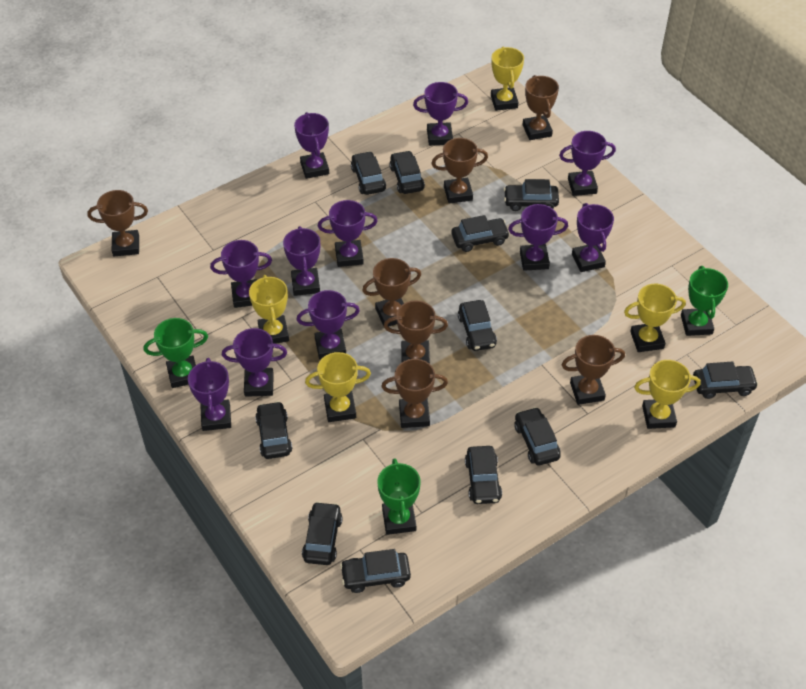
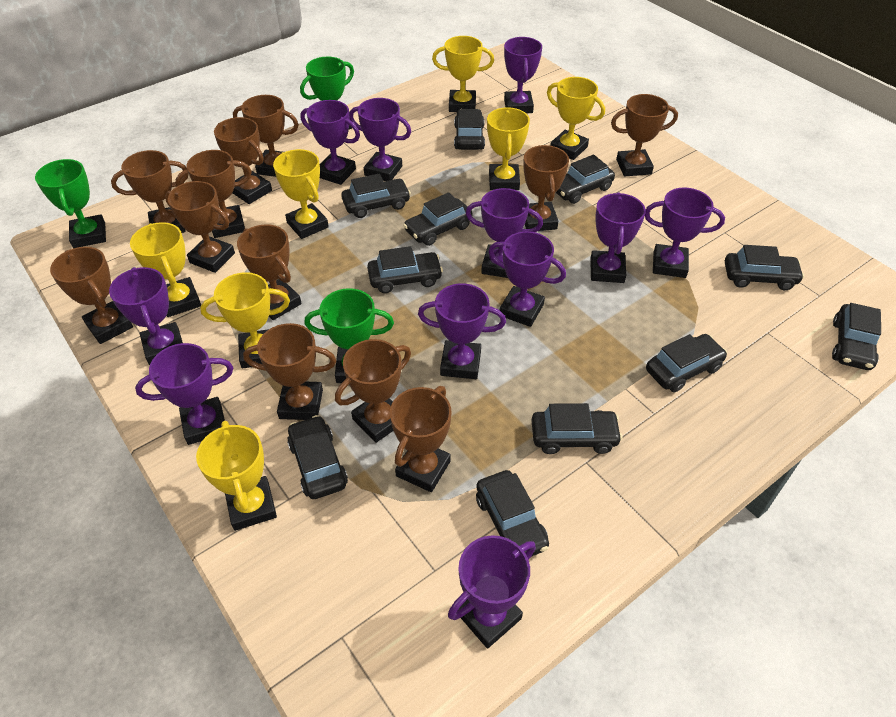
brown trophy: 7 -> 12
yellow trophy: 5 -> 7

